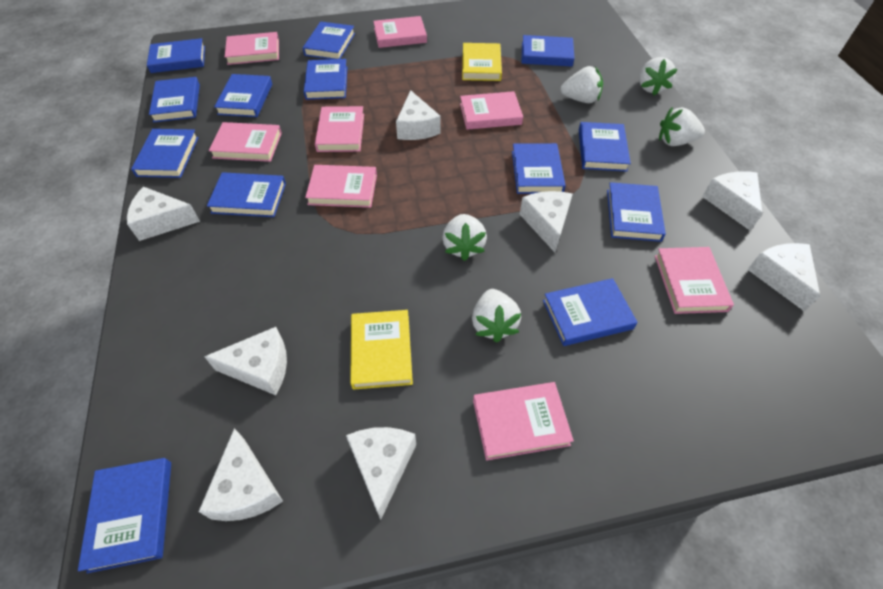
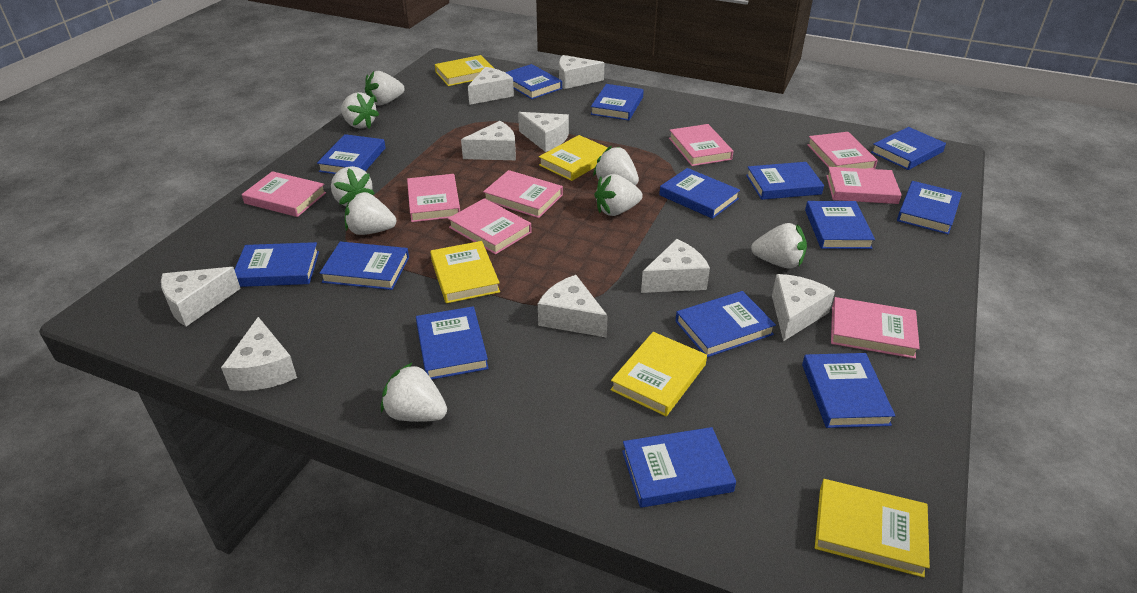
blue book: 13 -> 14
white cheese: 8 -> 9
white strawberry: 5 -> 8
yellow book: 2 -> 5

